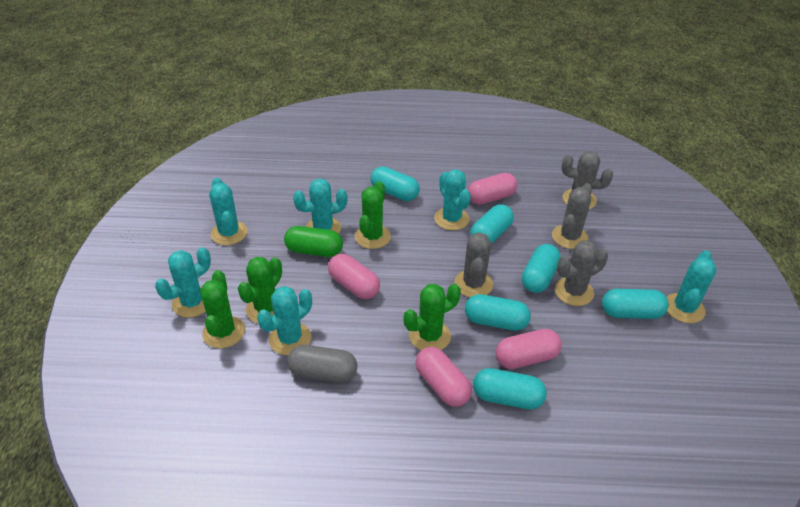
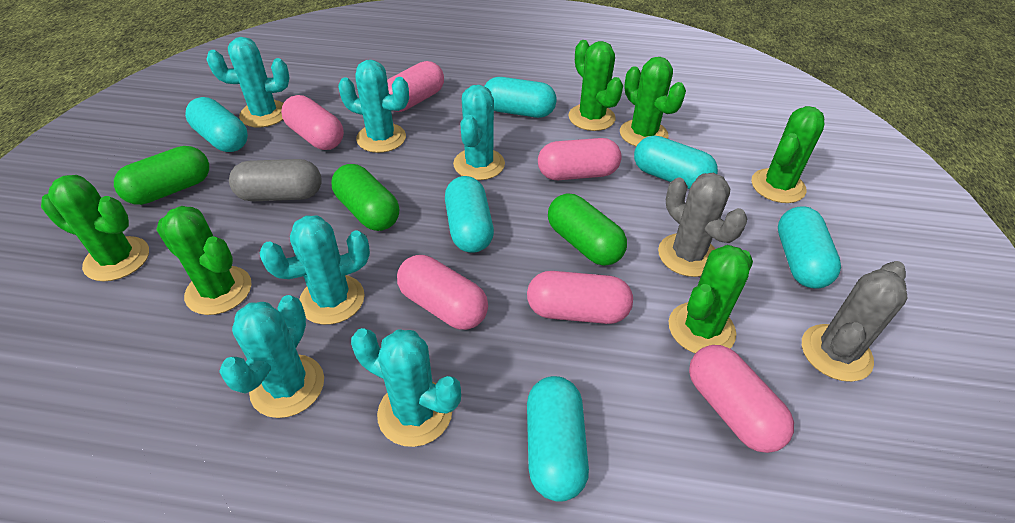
green cactus: 4 -> 6
green capsule: 1 -> 3
grey cactus: 4 -> 2
pink capsule: 4 -> 6

